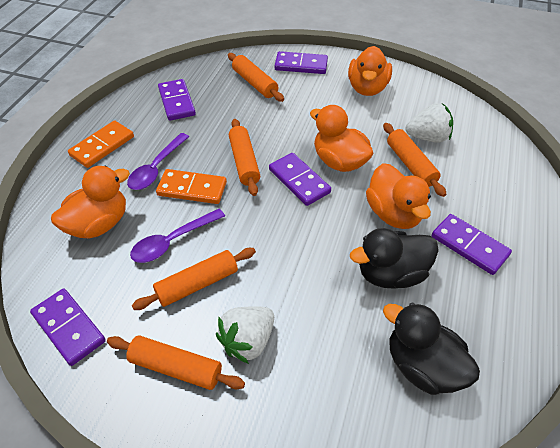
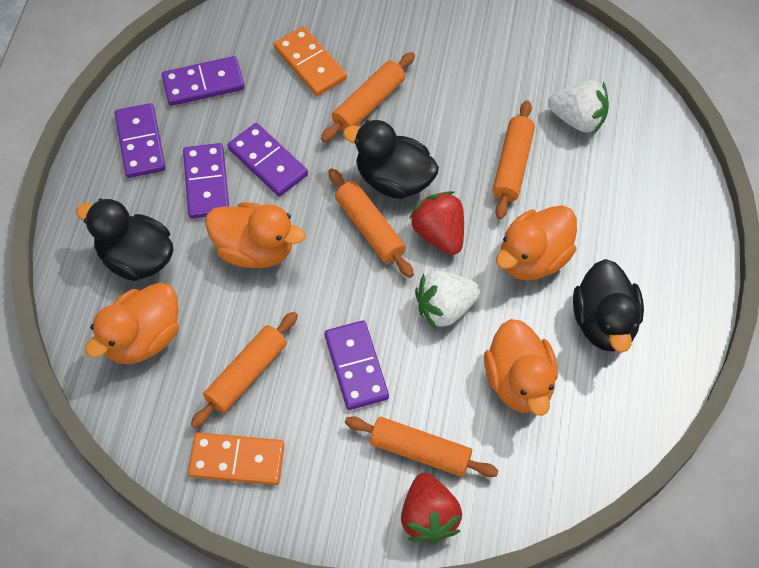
black duck: 2 -> 3
purple spoon: 2 -> 0
red strawberry: 0 -> 2

